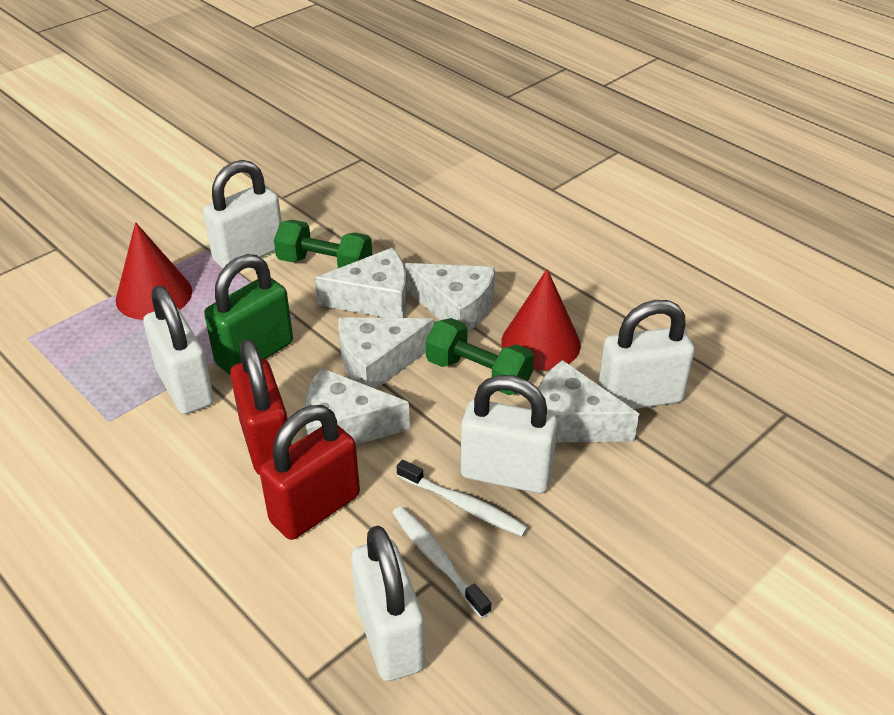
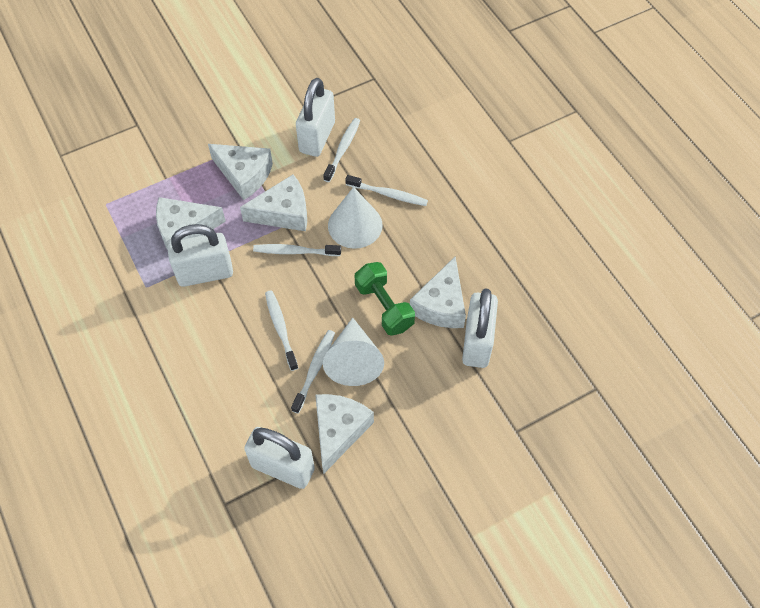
green dumbbell: 2 -> 1
green padlock: 1 -> 0
red cone: 2 -> 0
red padlock: 2 -> 0
white cone: 0 -> 2
white padlock: 5 -> 4
white toothbrush: 2 -> 5

